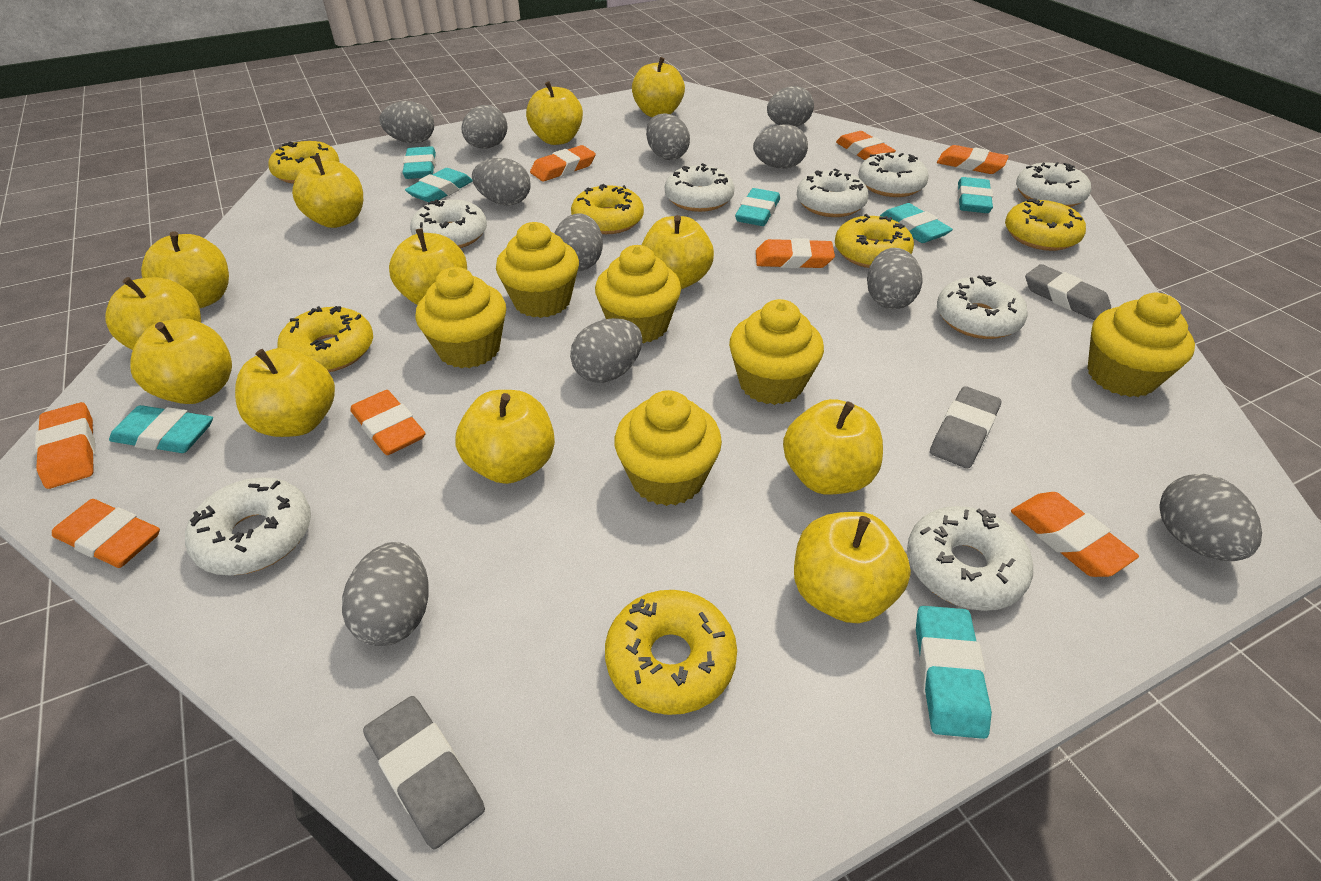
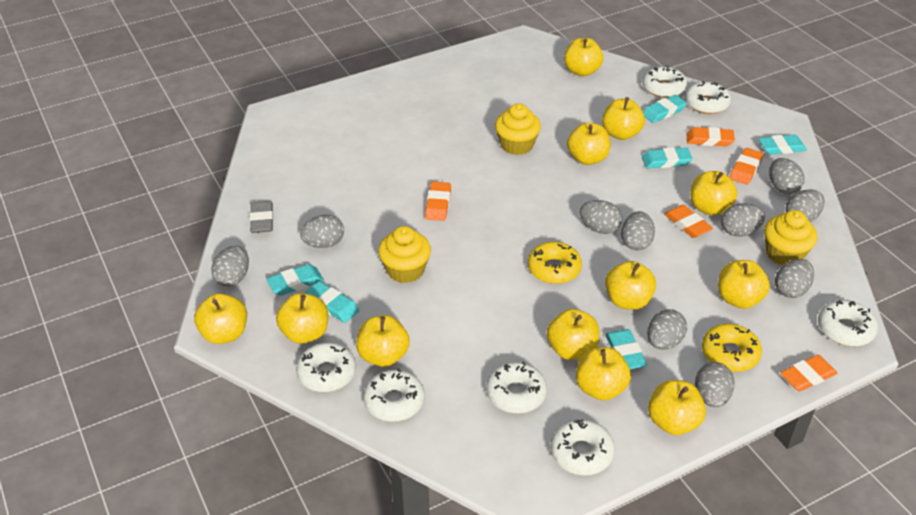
grey egg: 11 -> 10
grey eraser: 3 -> 1
orange eraser: 8 -> 5
turquoise eraser: 7 -> 6
white donut: 8 -> 7
yellow cupcake: 6 -> 3
yellow donut: 6 -> 2

